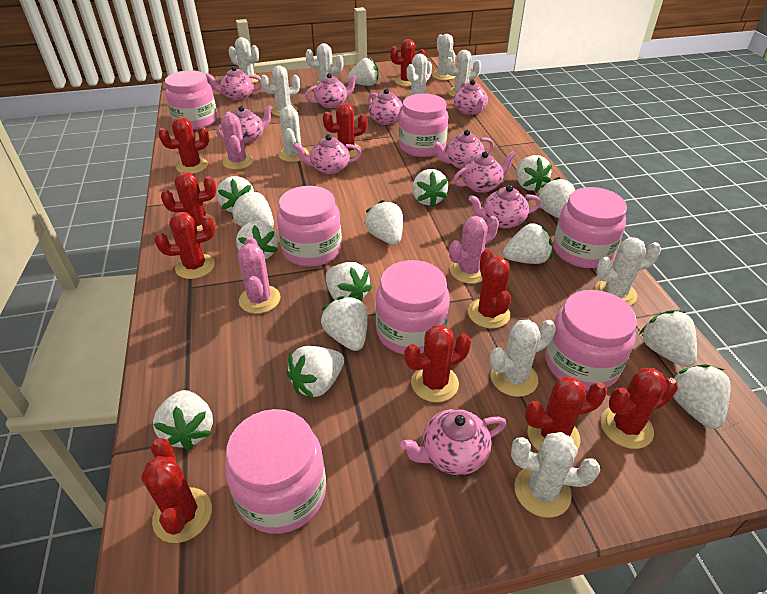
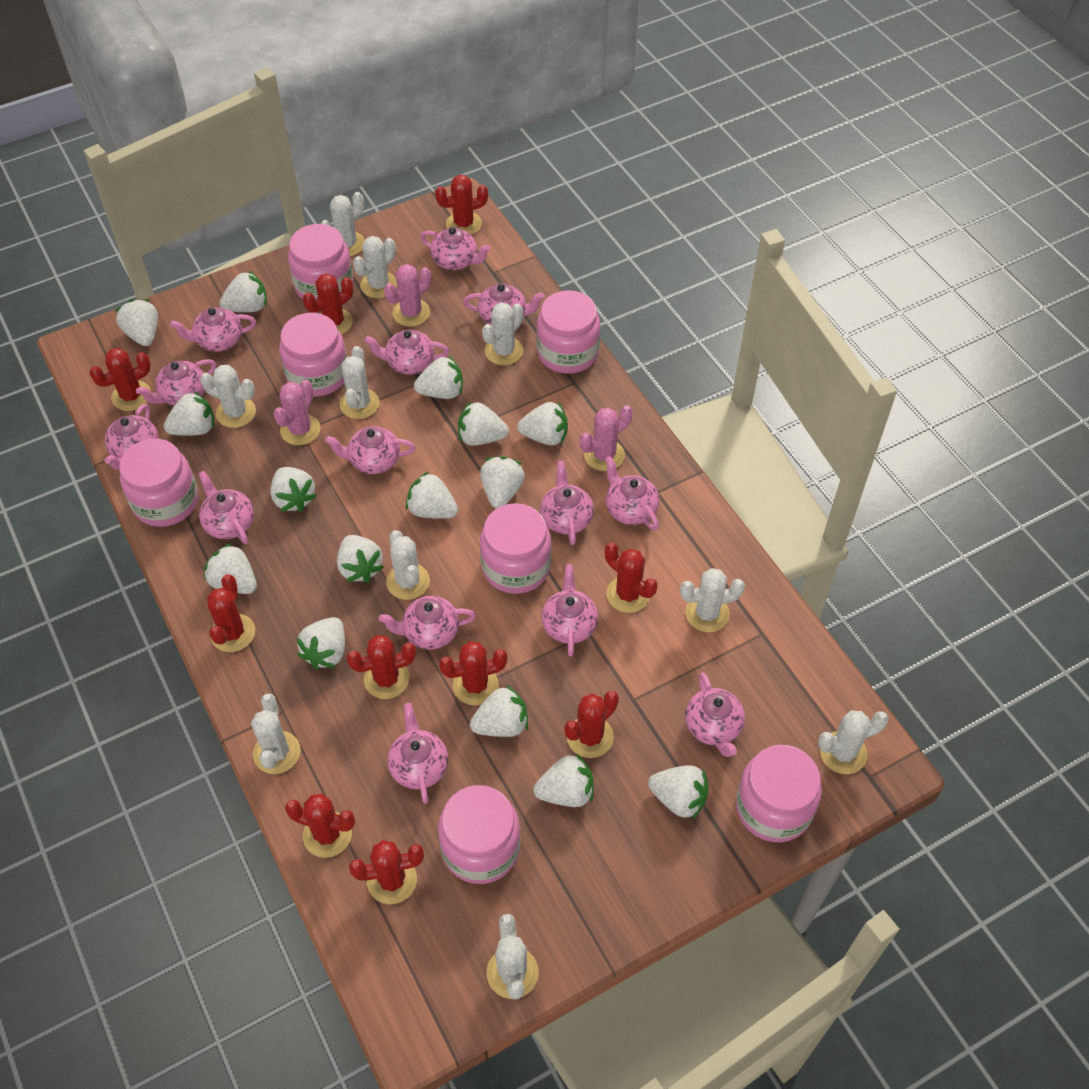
pink teapot: 10 -> 14

